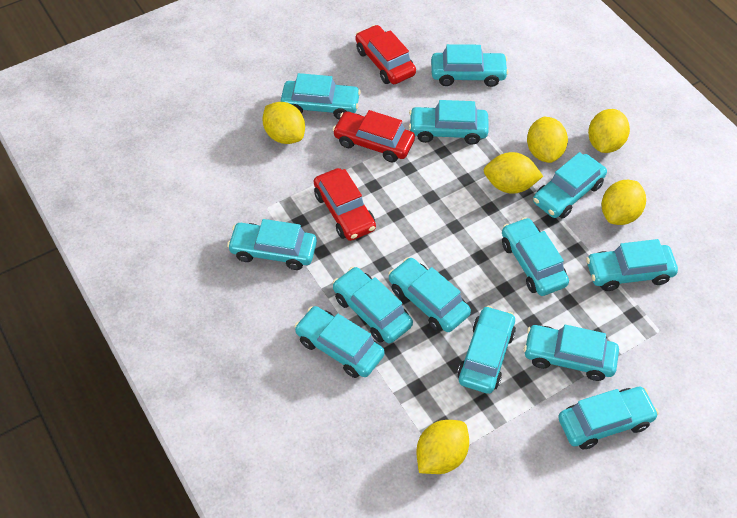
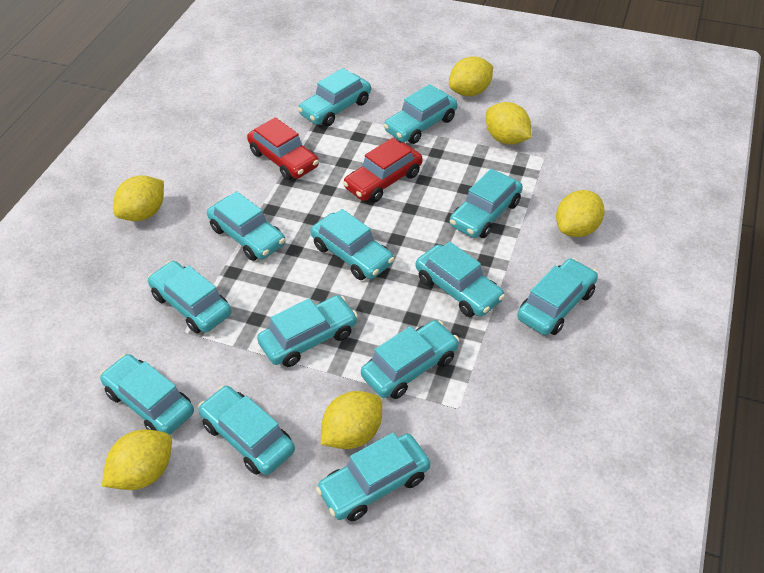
red car: 3 -> 2

